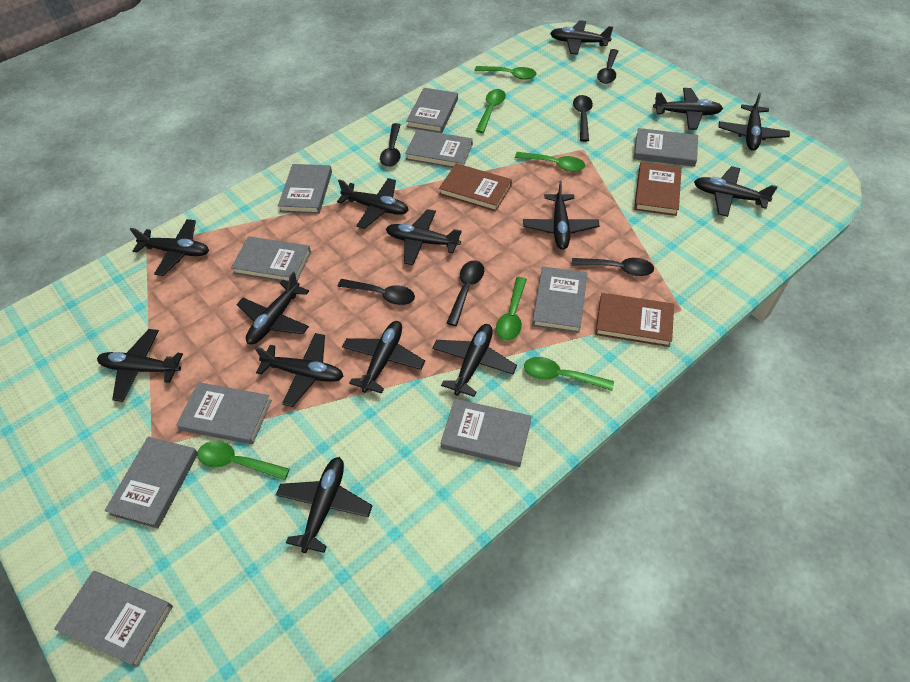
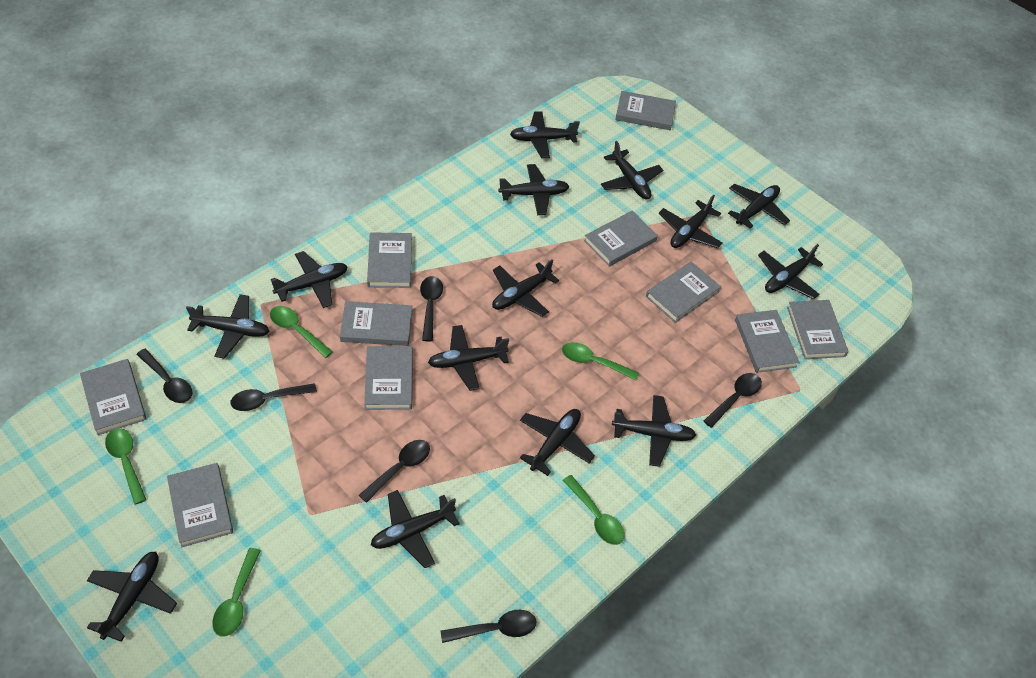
brown book: 3 -> 0
green spoon: 6 -> 5

